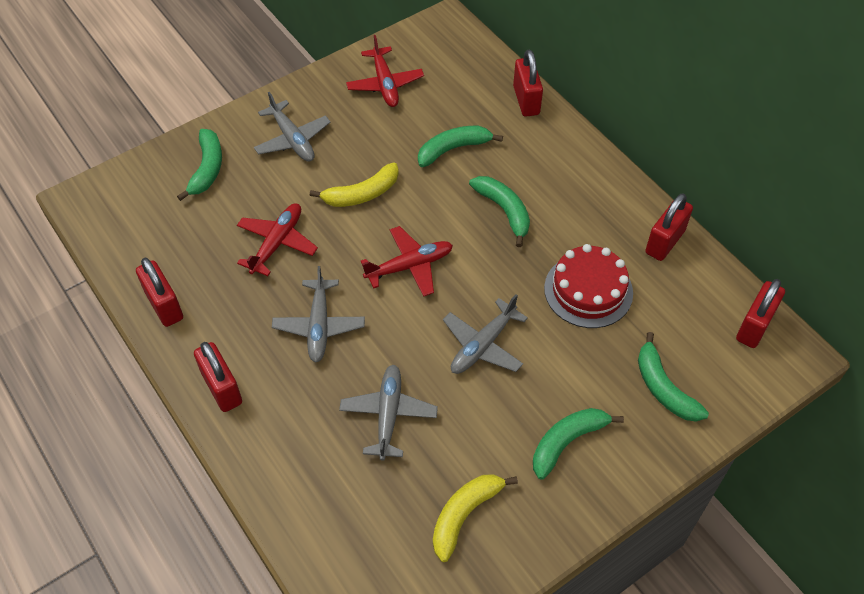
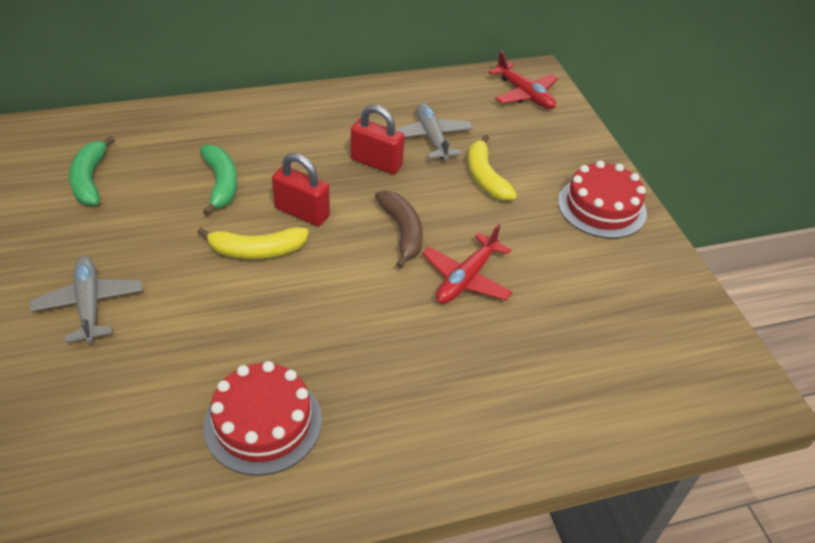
brown banana: 0 -> 1
green banana: 5 -> 2
grey plane: 4 -> 2
red cake: 1 -> 2
red padlock: 5 -> 2
red plane: 3 -> 2

